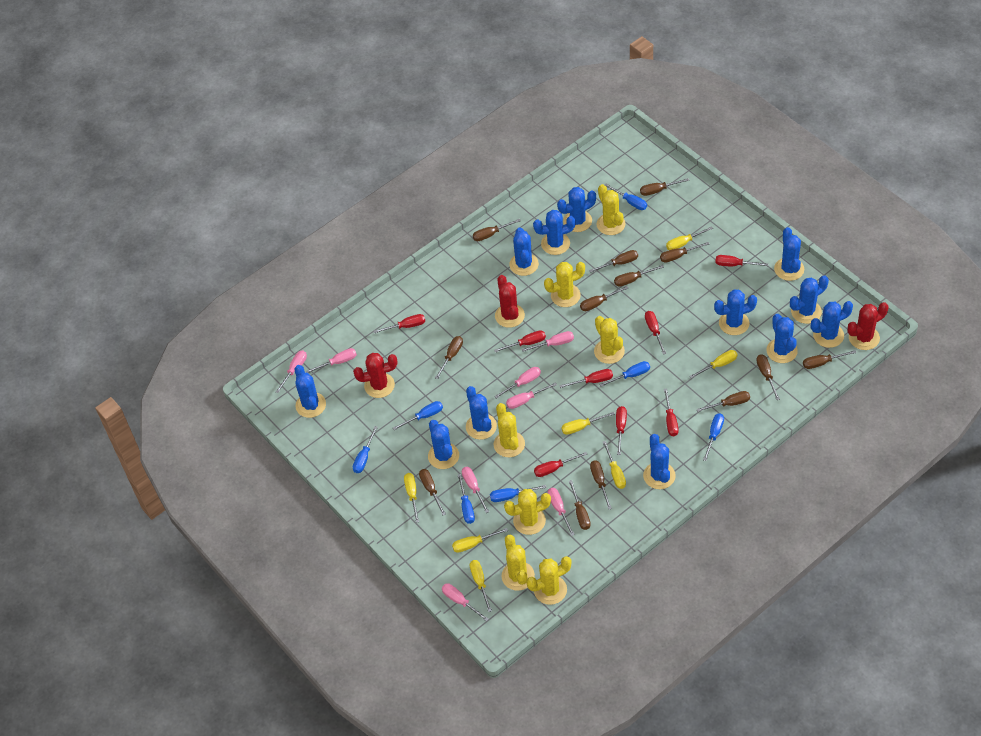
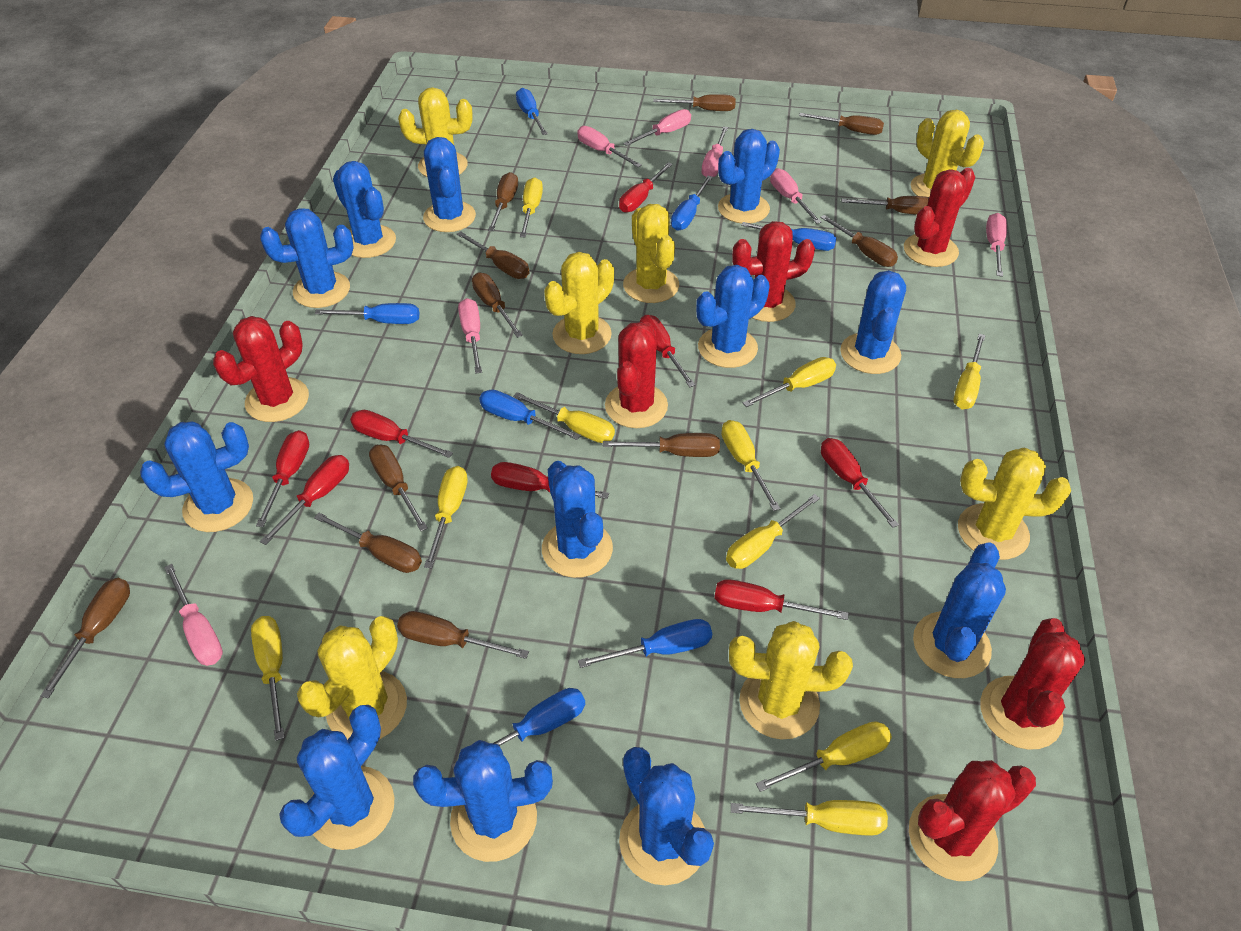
brown screwdriver: 13 -> 12
pink screwdriver: 8 -> 7
red cactus: 3 -> 6
yellow screwdriver: 7 -> 10

